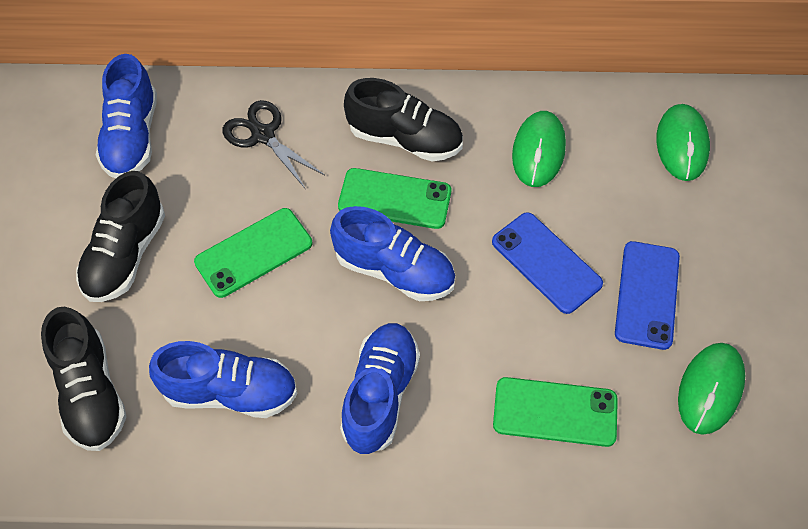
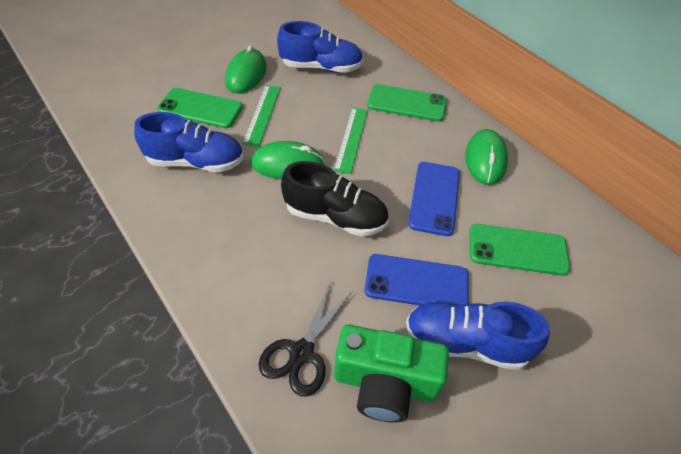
black shoe: 3 -> 1
blue shoe: 4 -> 3
green camera: 0 -> 1
green ruler: 0 -> 2

